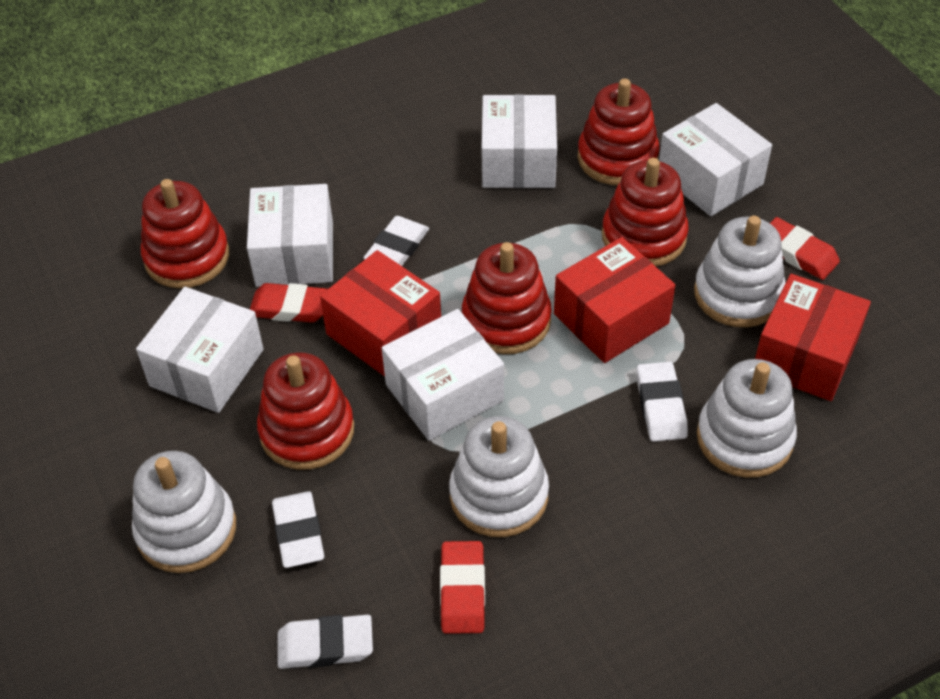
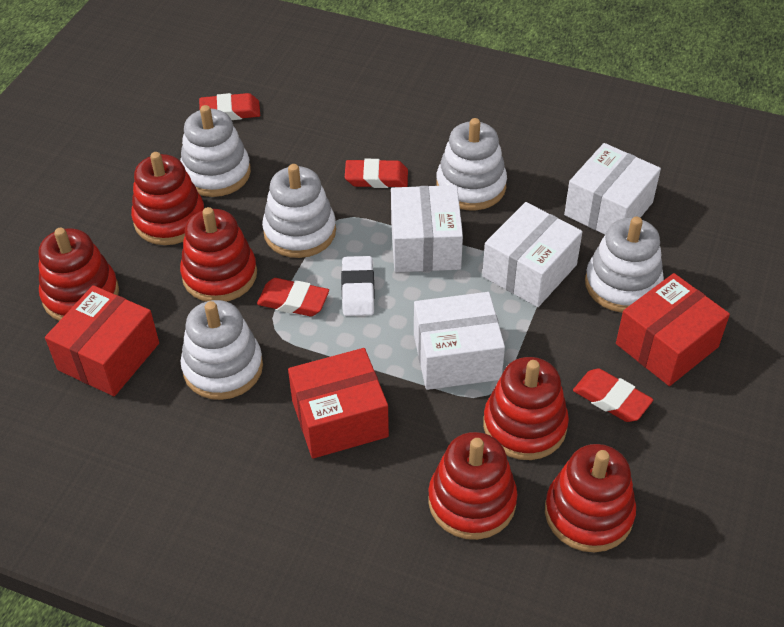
red eraser: 3 -> 4
red stacking toy: 5 -> 6
white box: 5 -> 4
white eraser: 4 -> 1
white stacking toy: 4 -> 5

